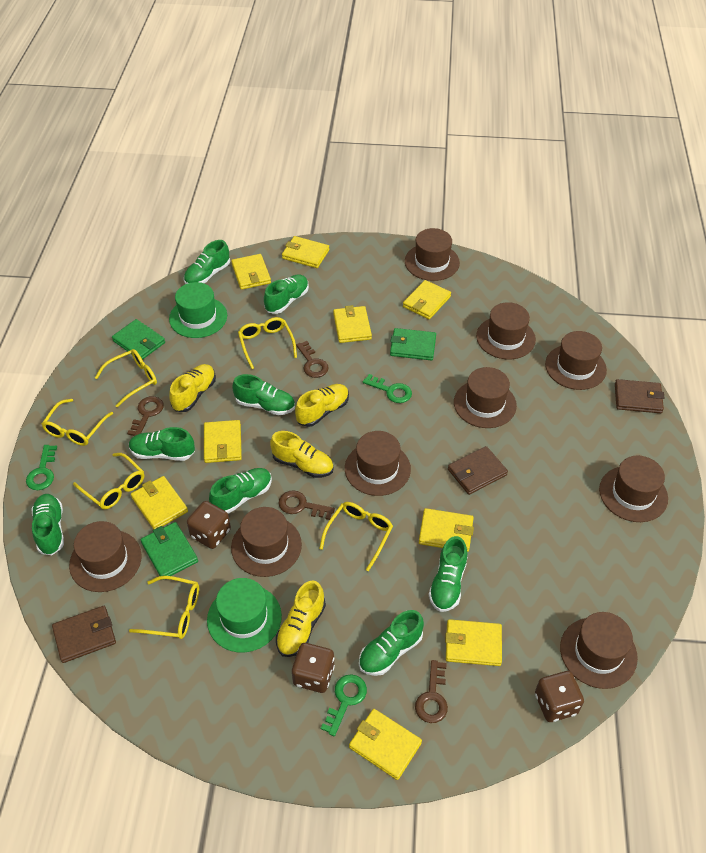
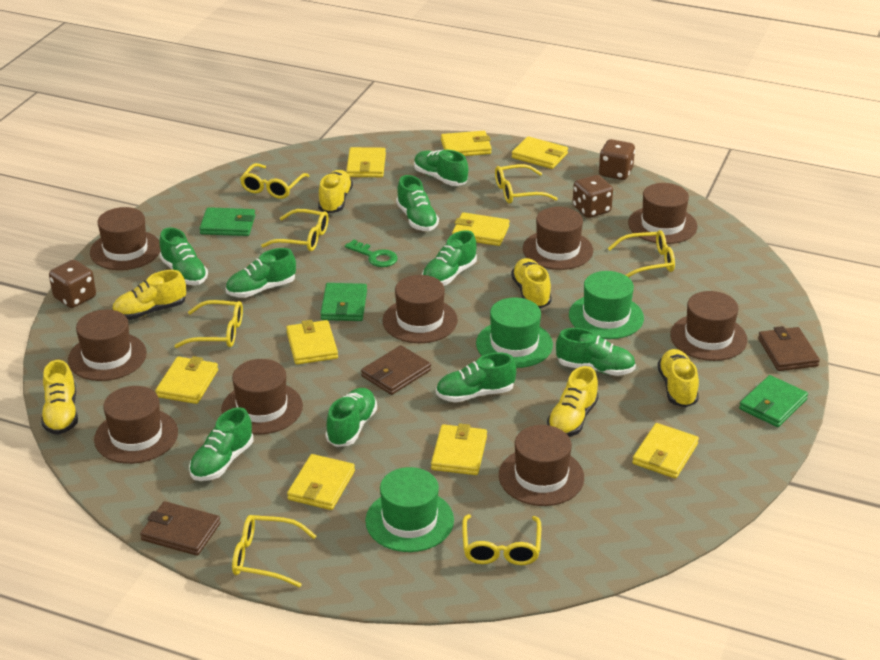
brown key: 4 -> 0
green hat: 2 -> 3
green key: 3 -> 1
green shoe: 8 -> 9
yellow glasses: 6 -> 7
yellow shoe: 4 -> 6

